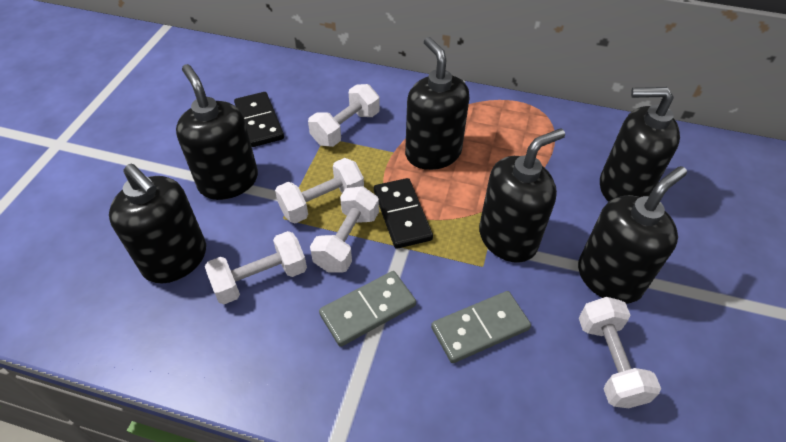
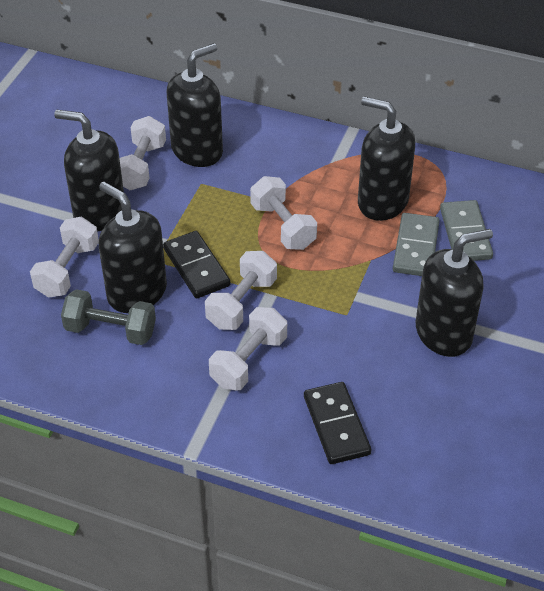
black soap dispenser: 6 -> 5
grey dumbbell: 0 -> 1

